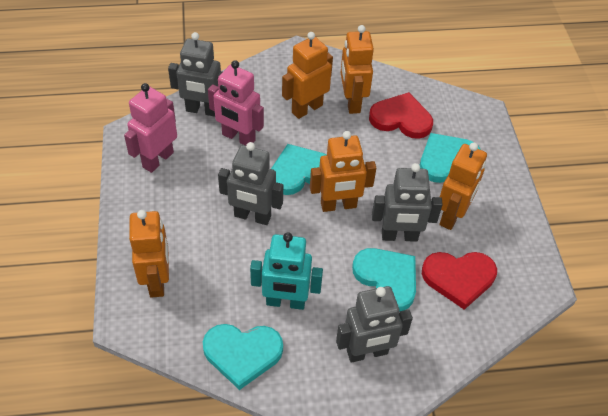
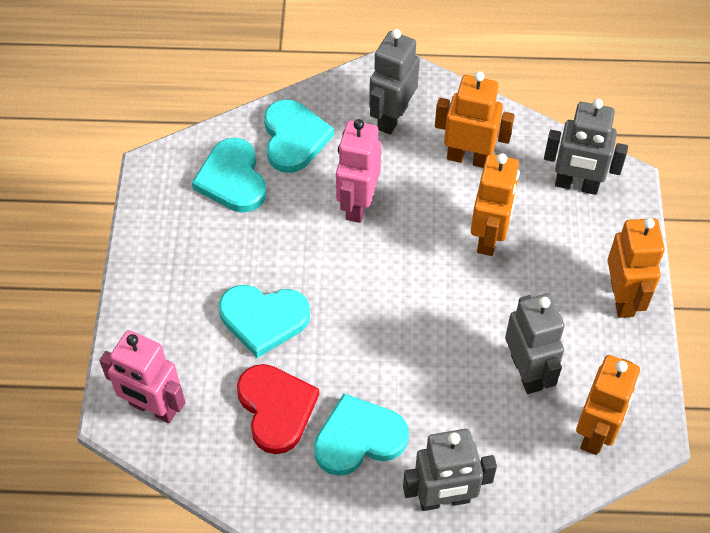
orange robot: 5 -> 4
red heart: 2 -> 1
turquoise robot: 1 -> 0

